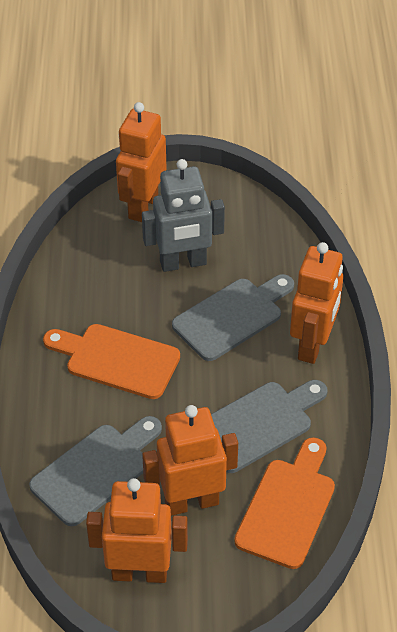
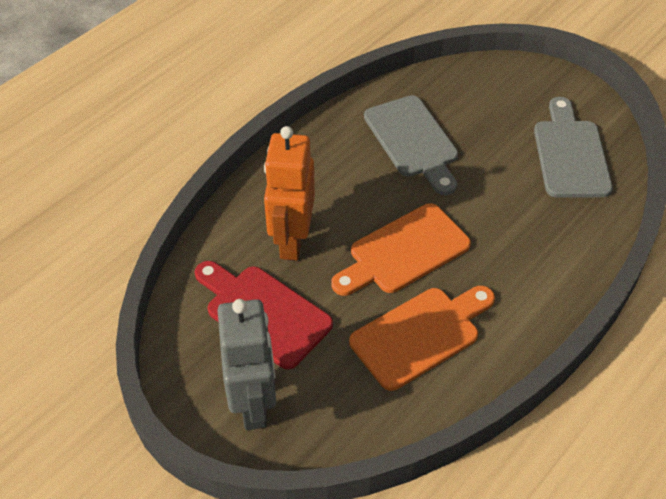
grey cutting board: 3 -> 2
orange robot: 4 -> 1
red cutting board: 0 -> 1

